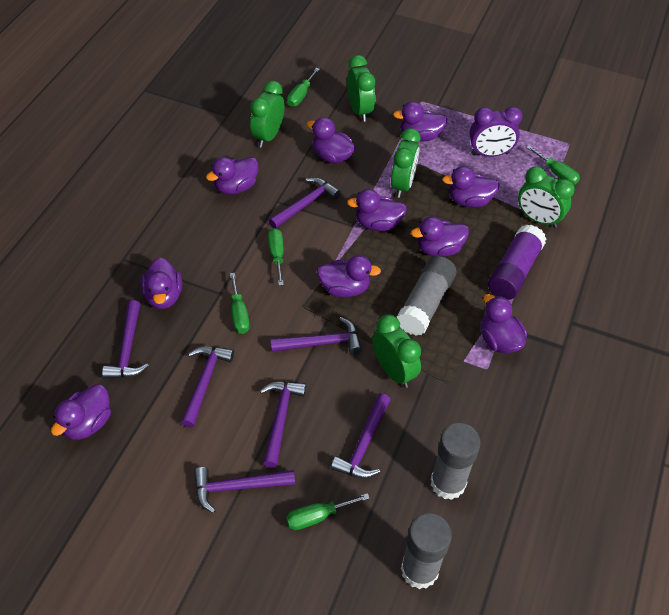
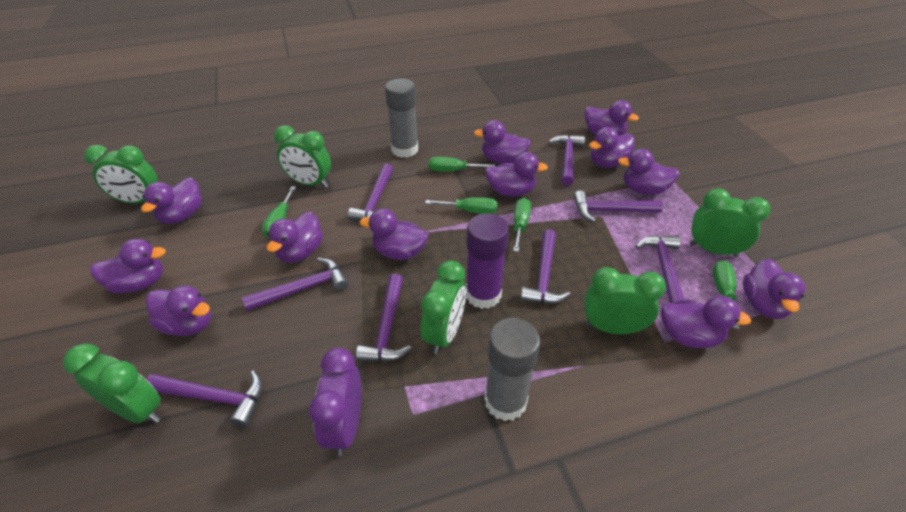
green clock: 5 -> 6
grey glue stick: 3 -> 2
purple duck: 10 -> 12
purple hammer: 7 -> 8

